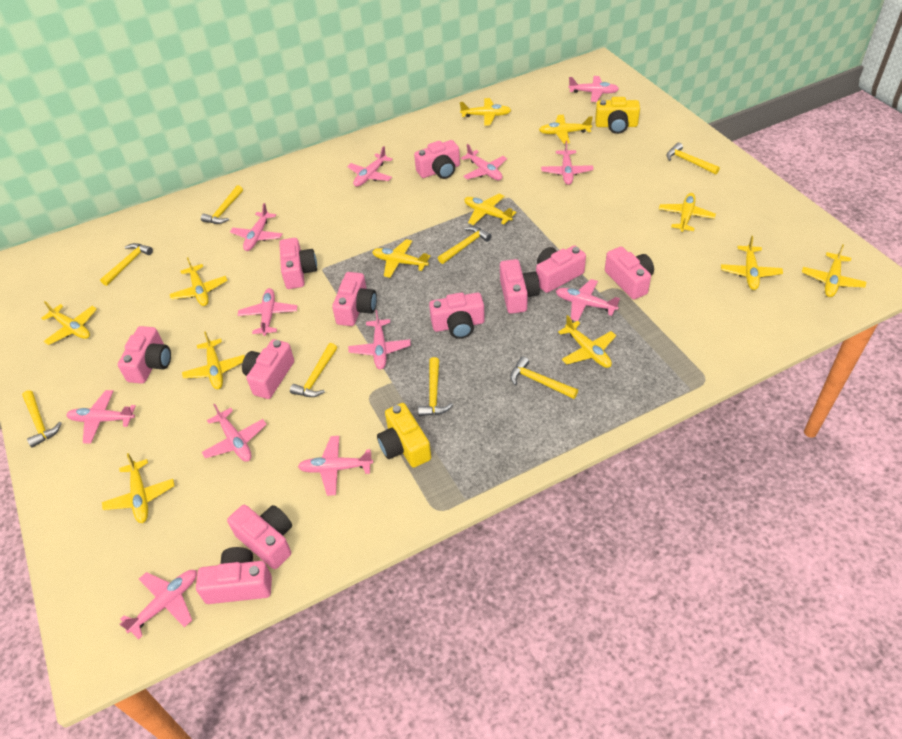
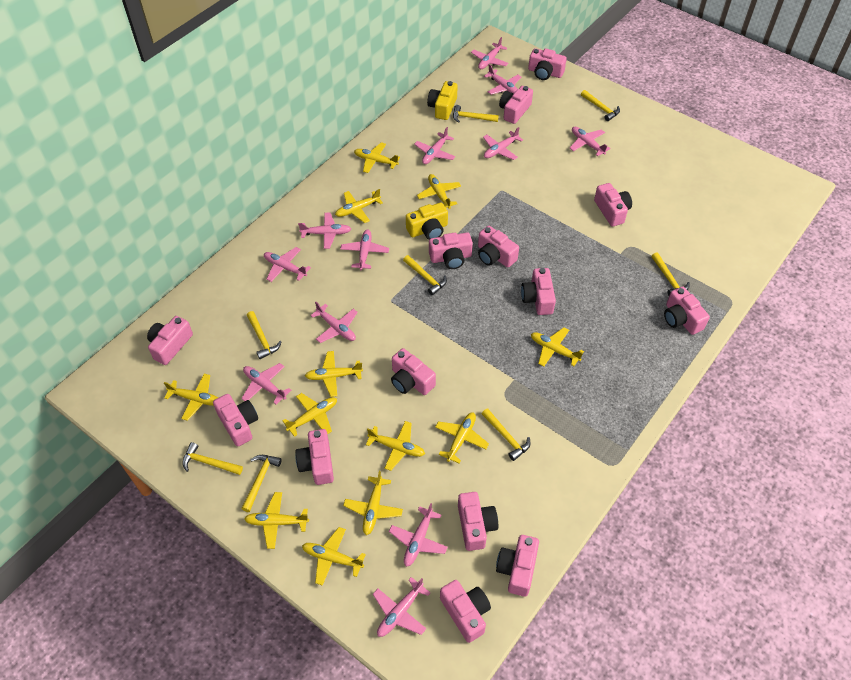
pink camera: 11 -> 14

